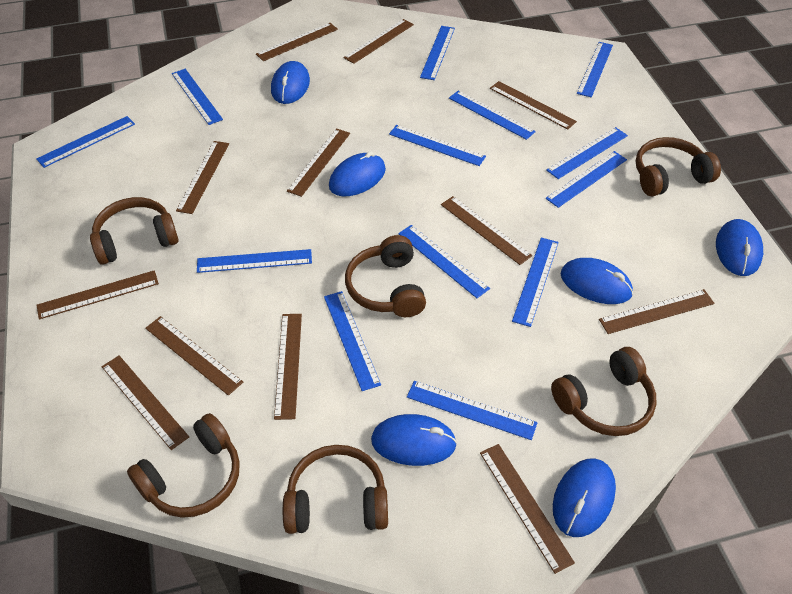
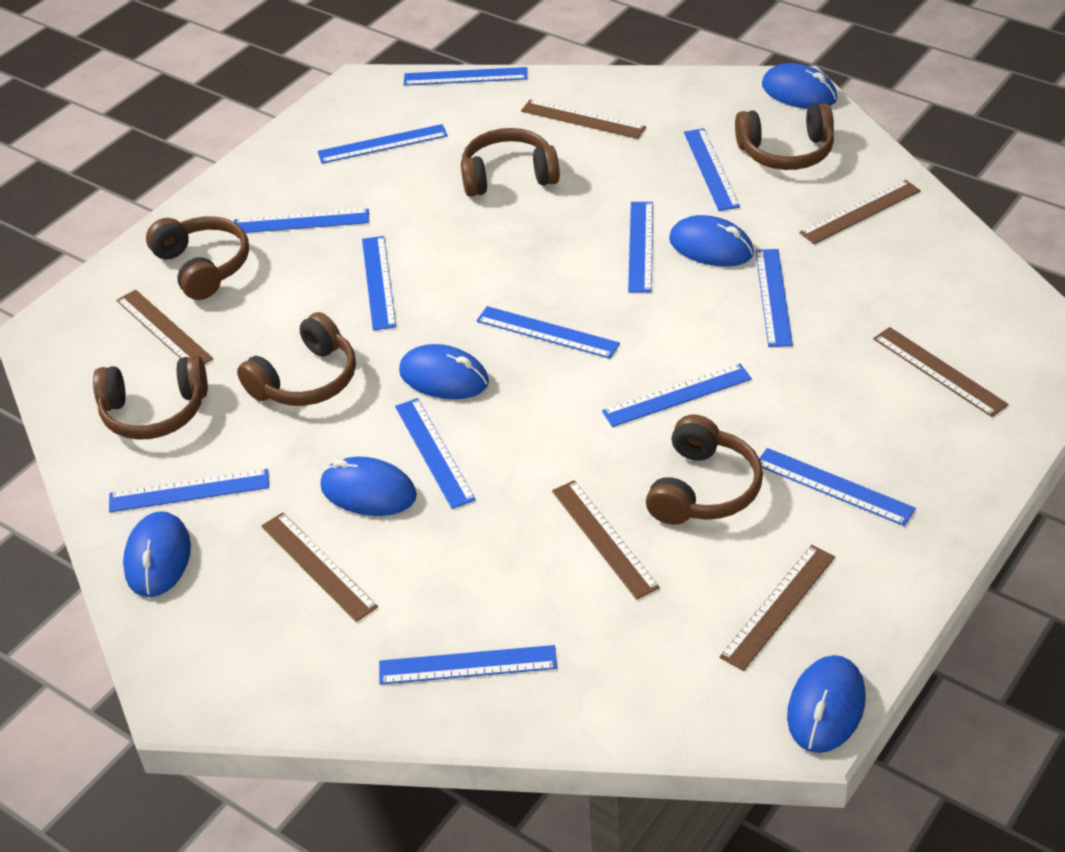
brown ruler: 12 -> 7

